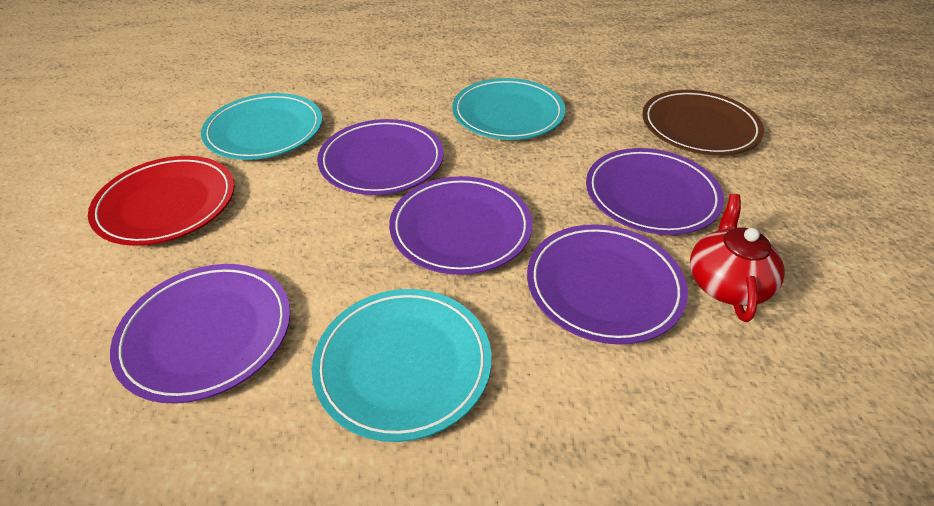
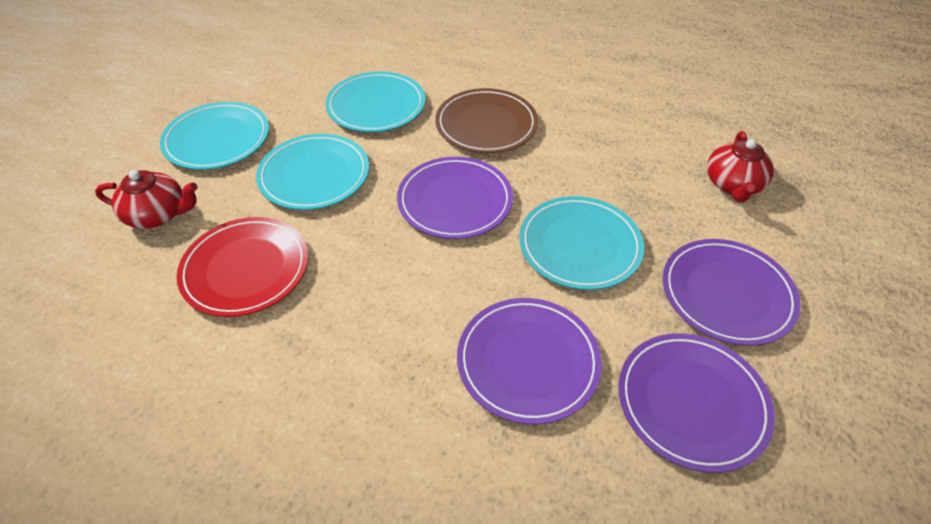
purple plate: 5 -> 4
red teapot: 1 -> 2
turquoise plate: 3 -> 4

